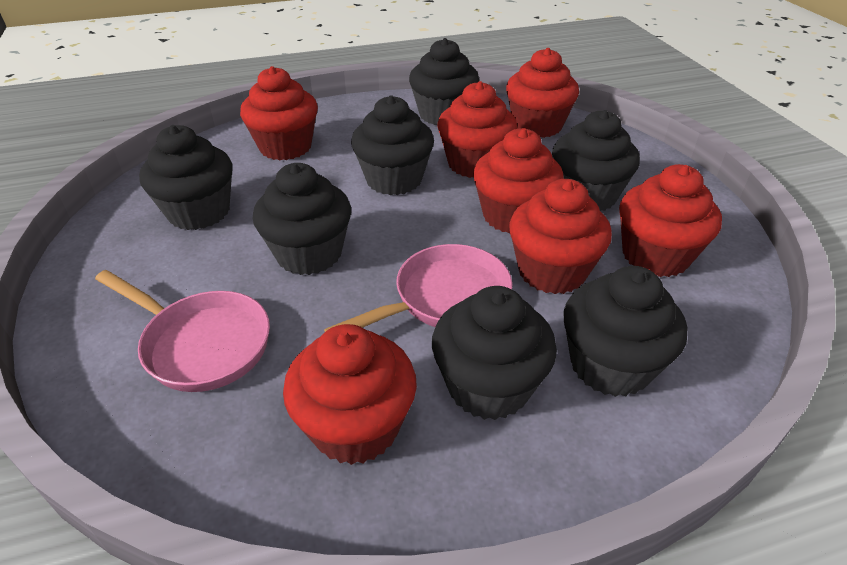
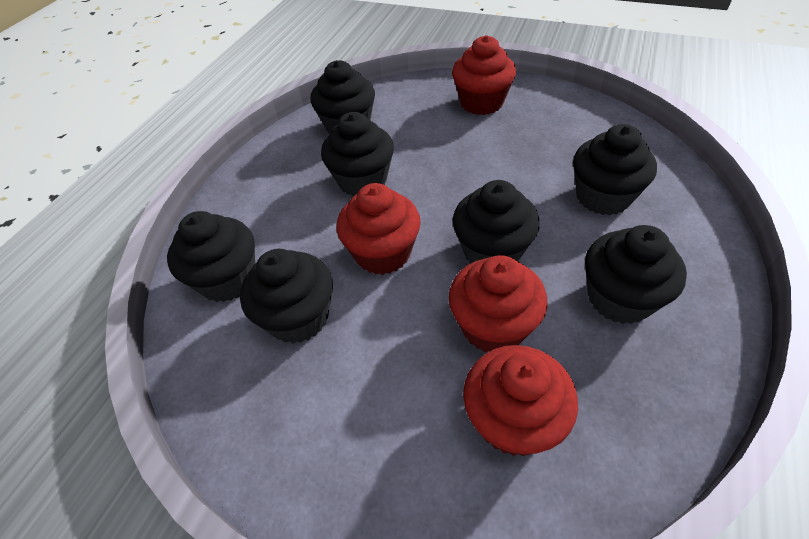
pink pan: 2 -> 0
red cupcake: 7 -> 4

